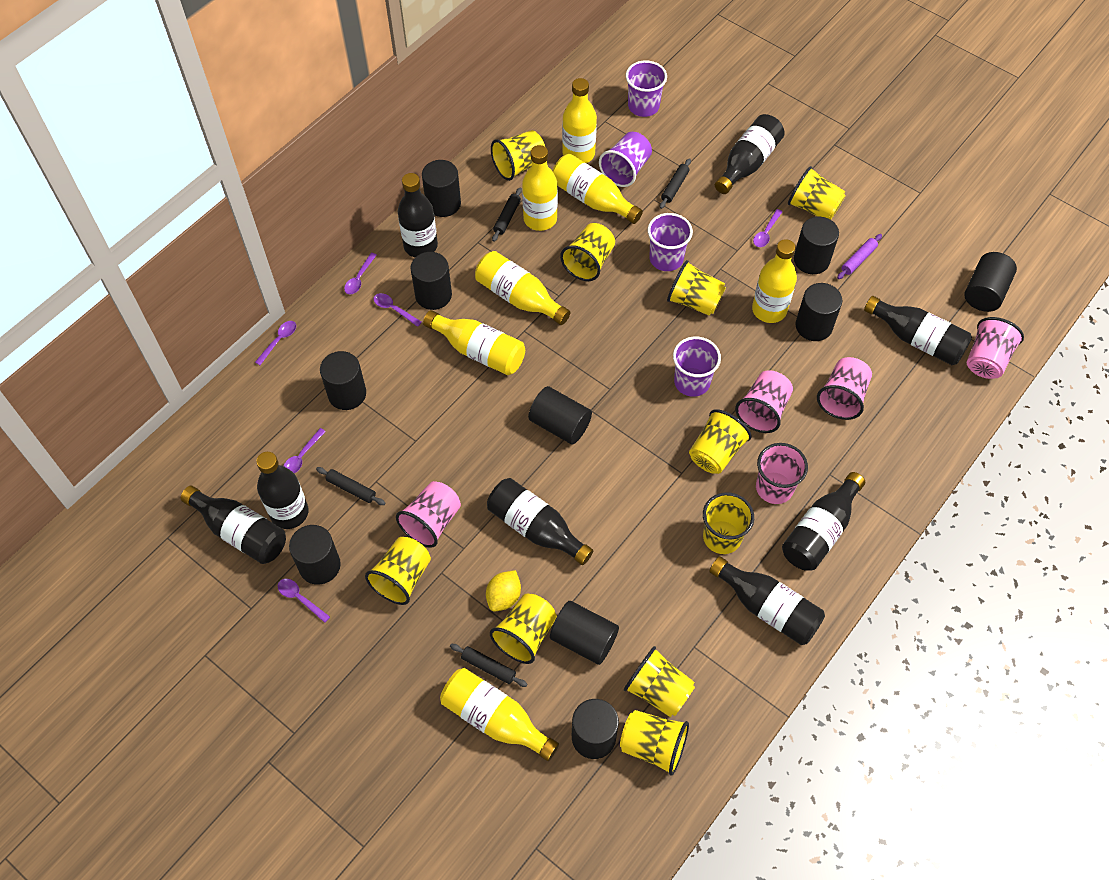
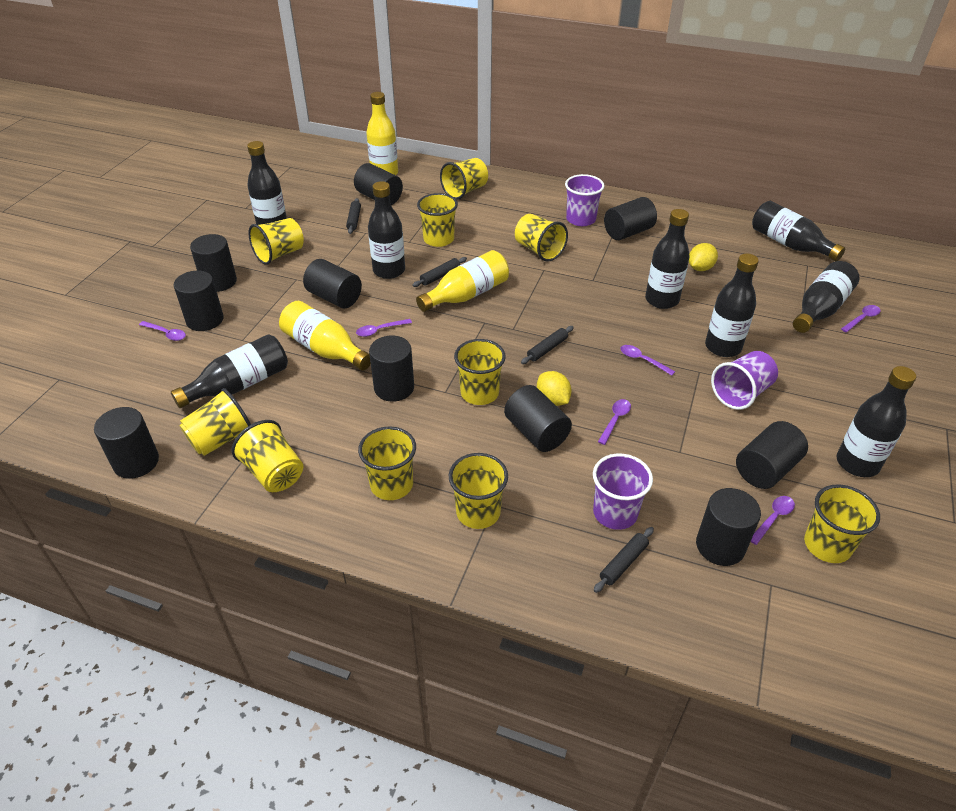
pink cup: 5 -> 0
purple cup: 4 -> 3
purple rolling pin: 1 -> 0
yellow bottle: 7 -> 3
yellow lemon: 1 -> 2

